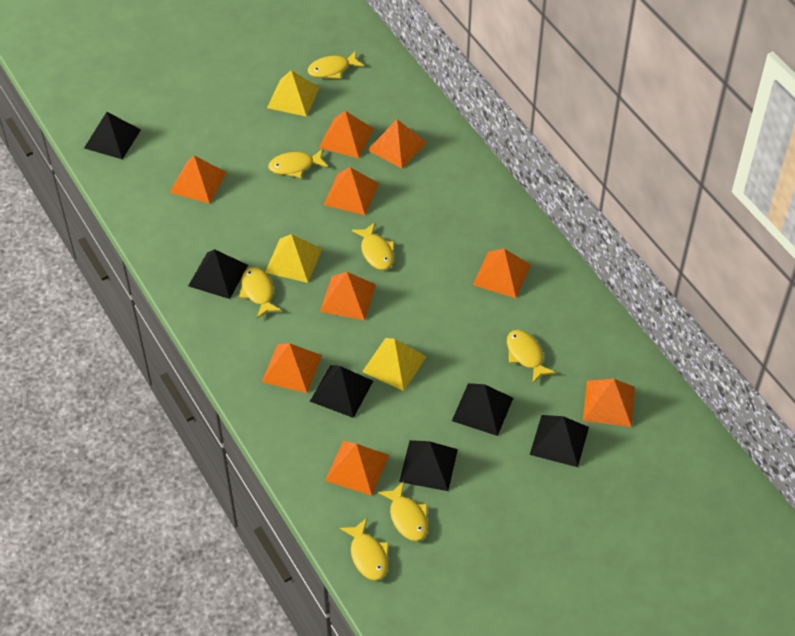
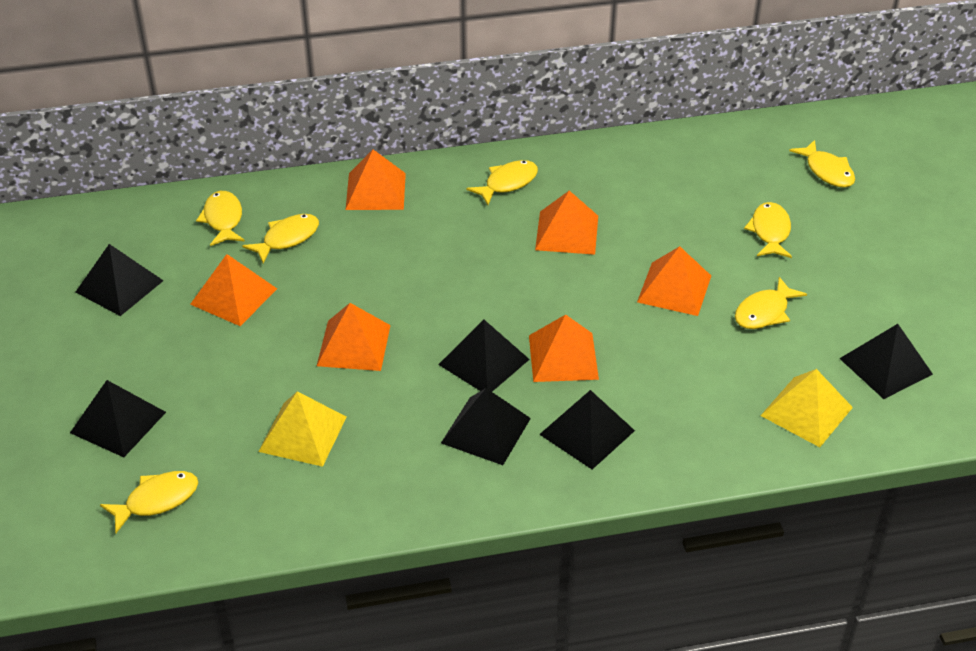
orange pyramid: 9 -> 6
yellow pyramid: 3 -> 2

